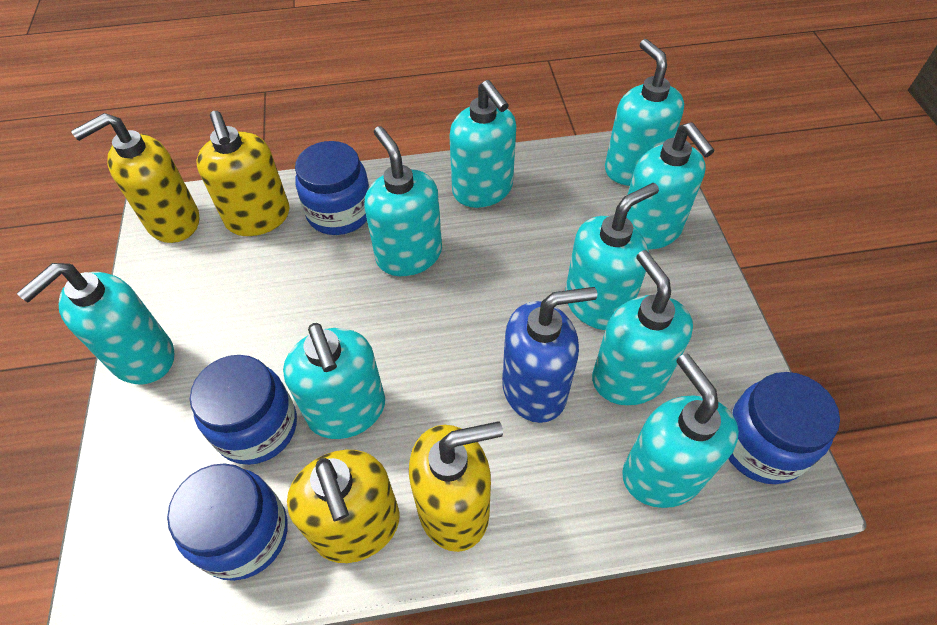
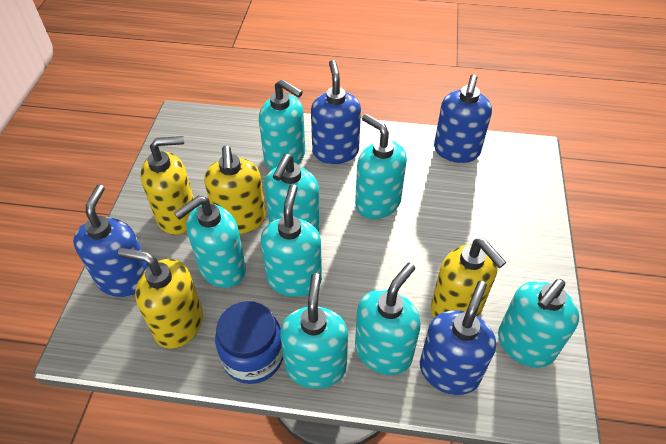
blue jar: 4 -> 1
blue soap dispenser: 1 -> 4
turquoise soap dispenser: 9 -> 8

